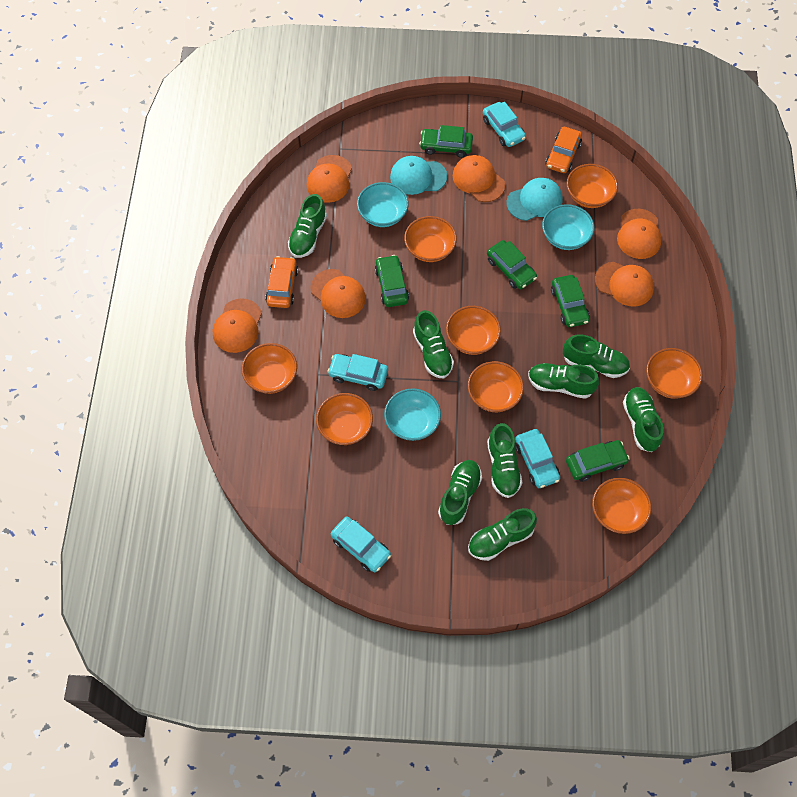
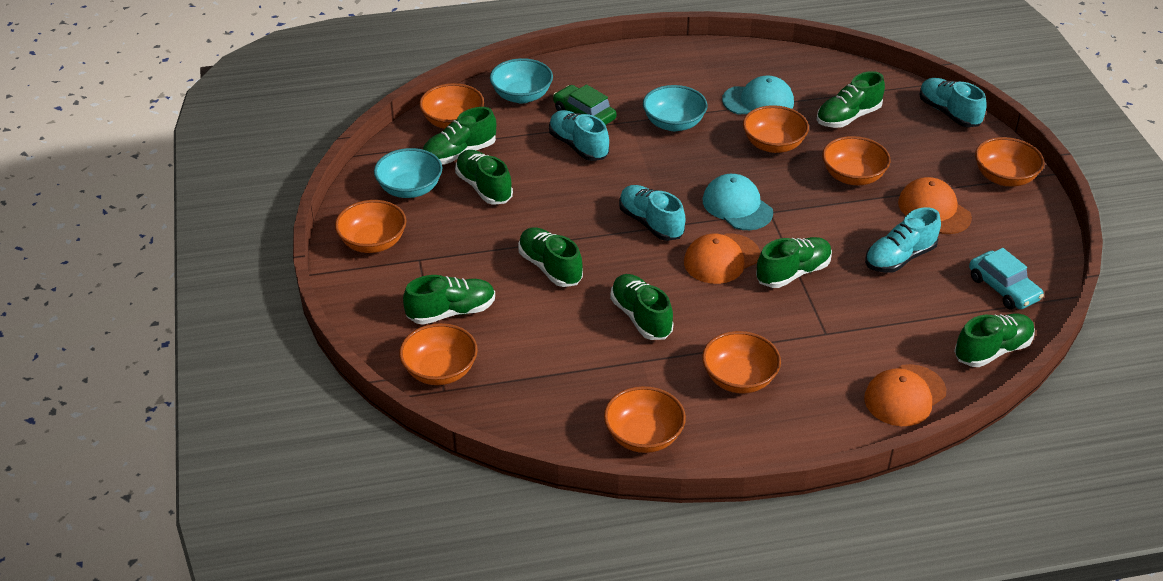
green car: 5 -> 1
orange cap: 6 -> 3
orange car: 2 -> 0
turquoise car: 4 -> 1
turquoise shoe: 0 -> 4

